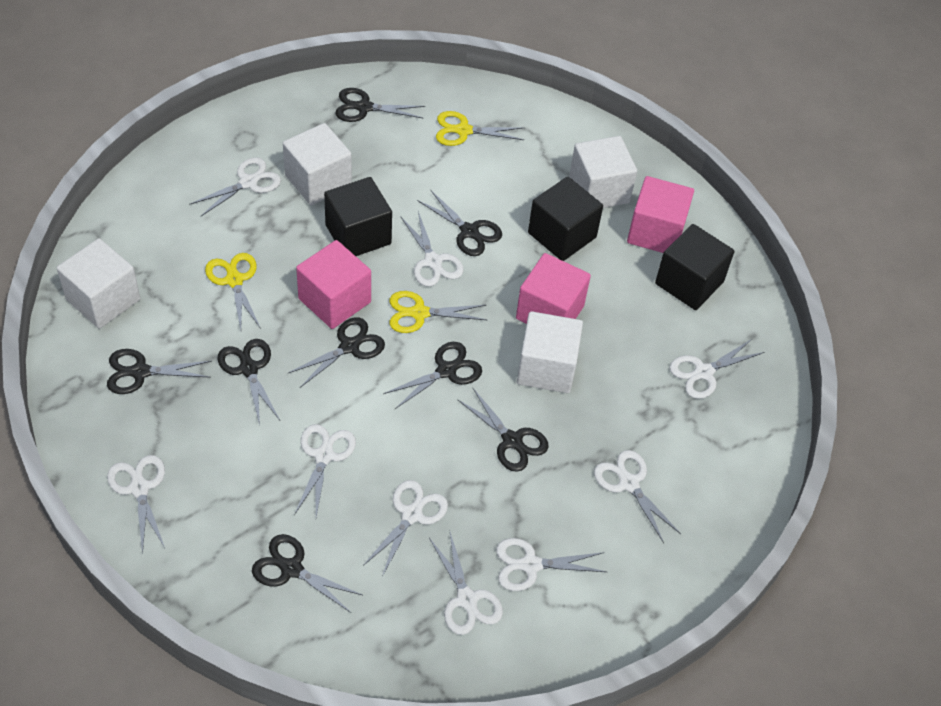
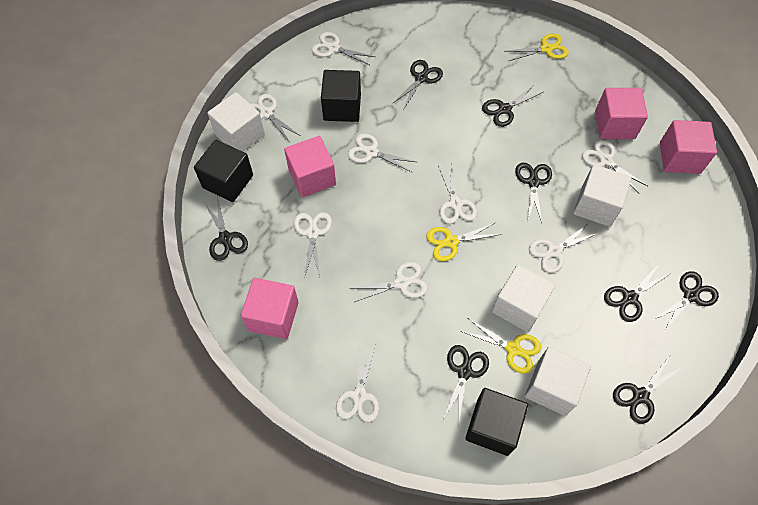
pink cube: 3 -> 4

